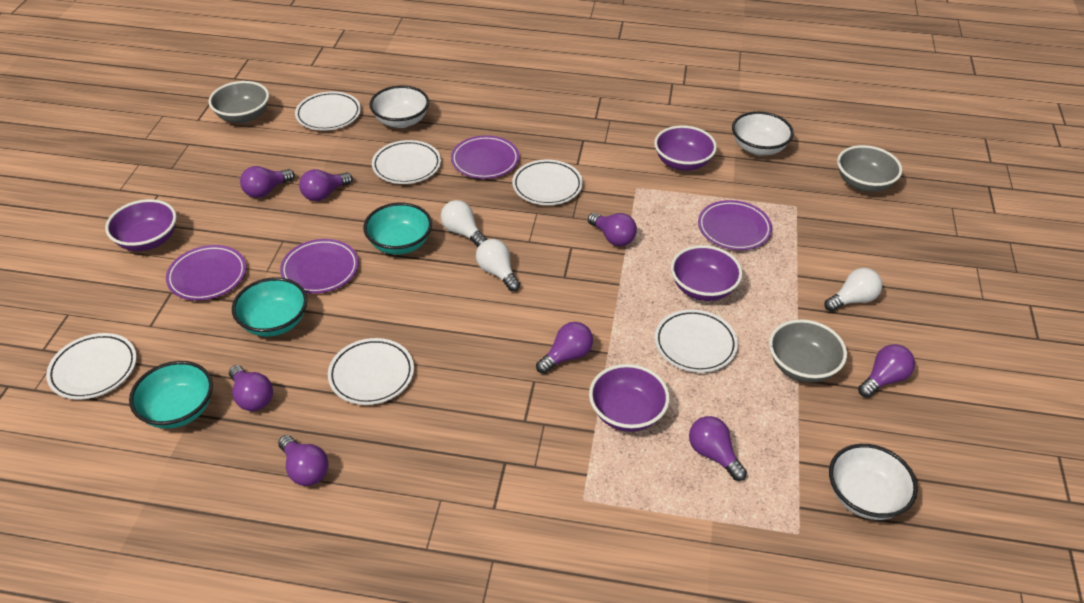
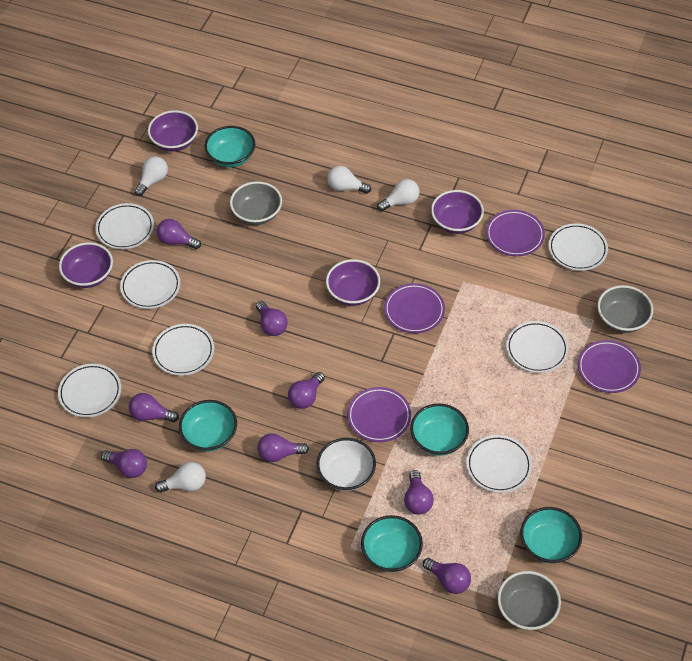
turquoise bowl: 3 -> 5
white bowl: 3 -> 1
white light bulb: 3 -> 4
white plate: 6 -> 7

